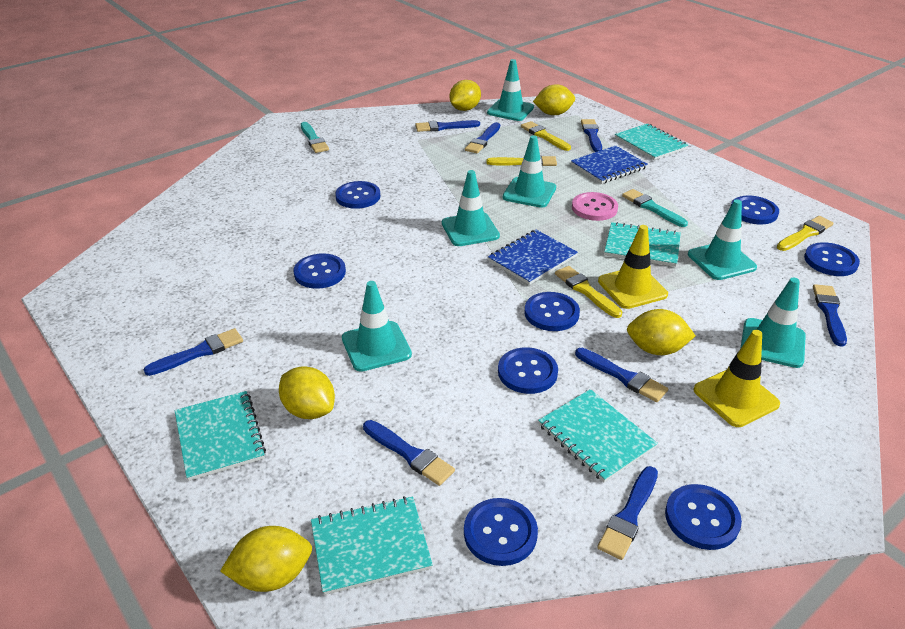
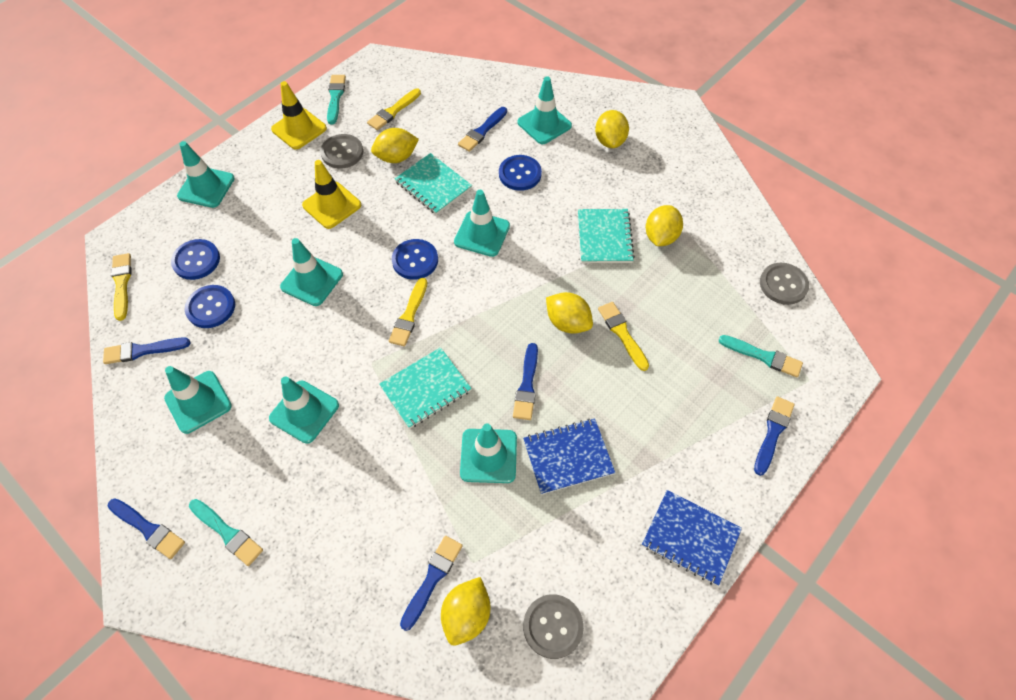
blue brush: 8 -> 6
blue button: 8 -> 4
grey button: 0 -> 3
pink button: 1 -> 0
turquoise brush: 2 -> 3
turquoise notebook: 5 -> 3
turquoise traffic cone: 6 -> 7

